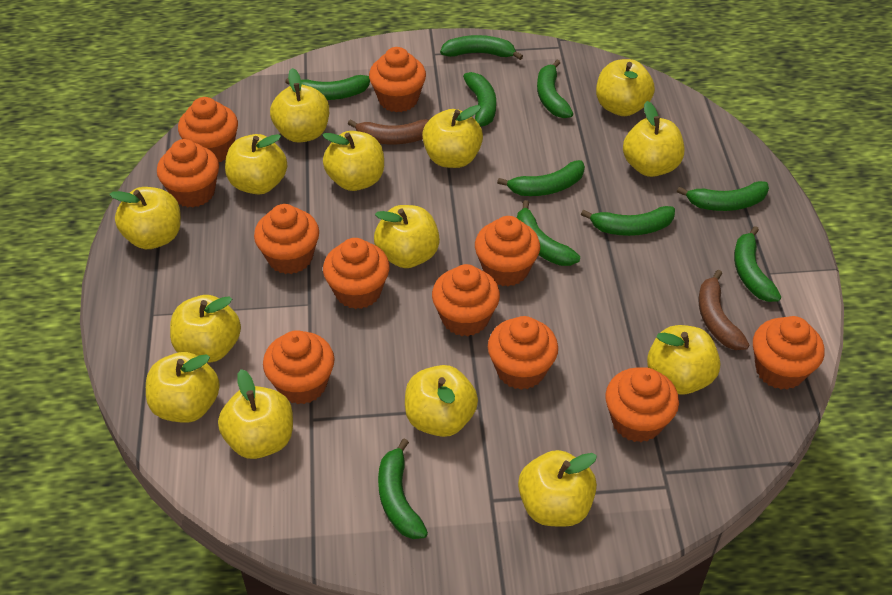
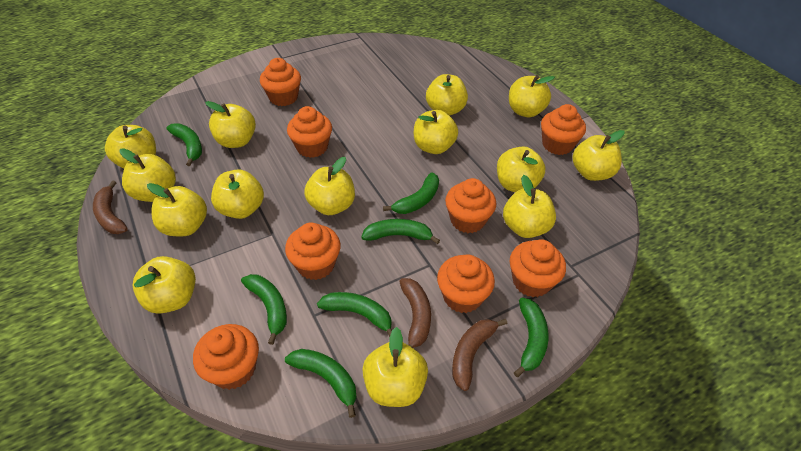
brown banana: 2 -> 3
green banana: 10 -> 7
orange cupcake: 11 -> 8

